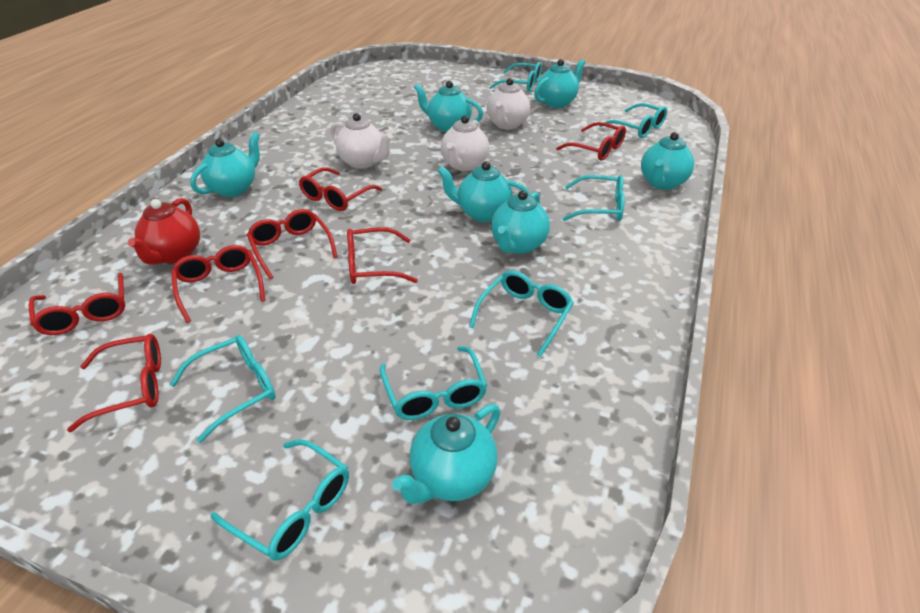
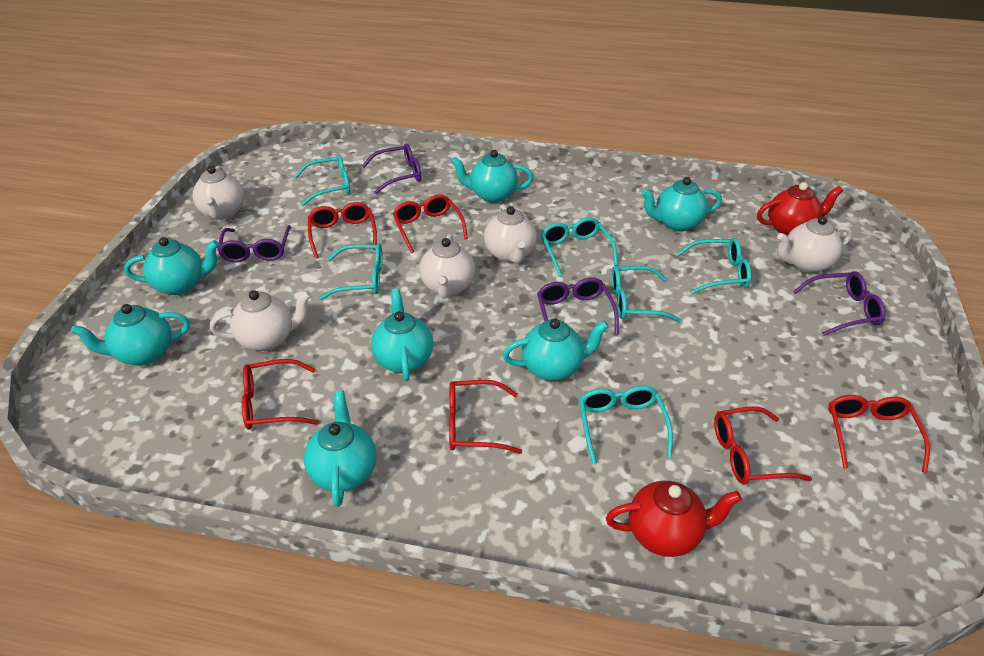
purple glasses: 0 -> 4
red glasses: 7 -> 6
red teapot: 1 -> 2
turquoise glasses: 7 -> 6
white teapot: 3 -> 5

